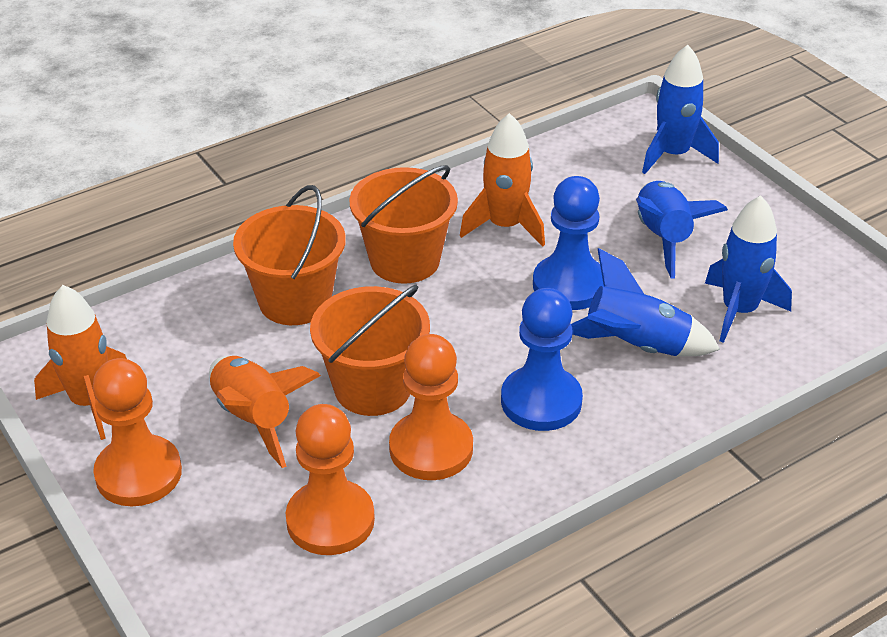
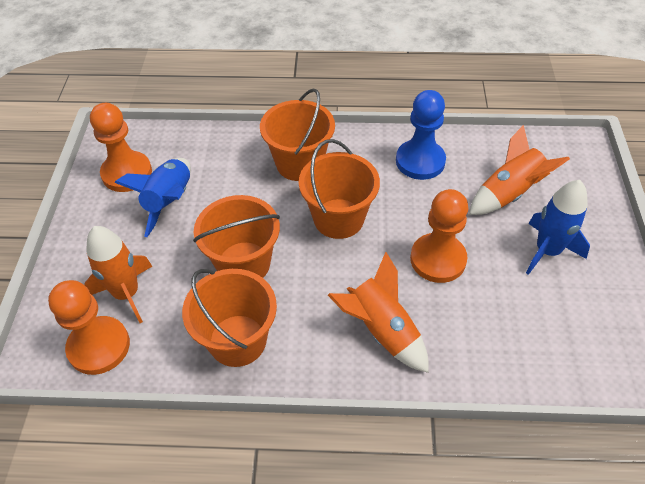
blue pawn: 2 -> 1
blue rocket: 4 -> 2
orange bucket: 3 -> 4

